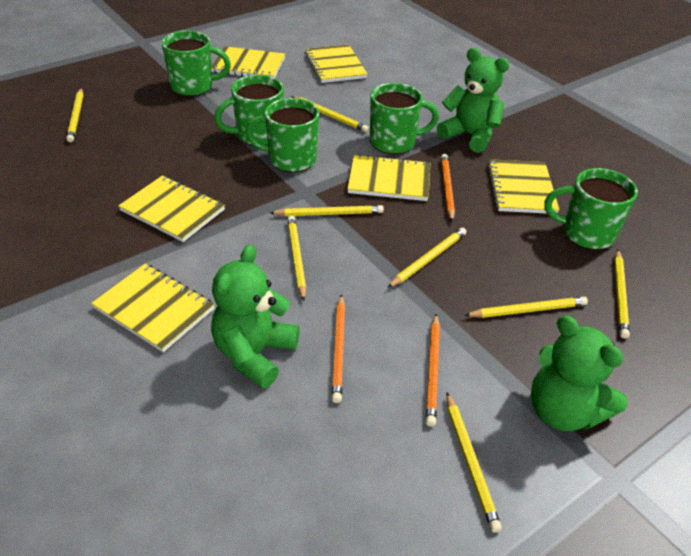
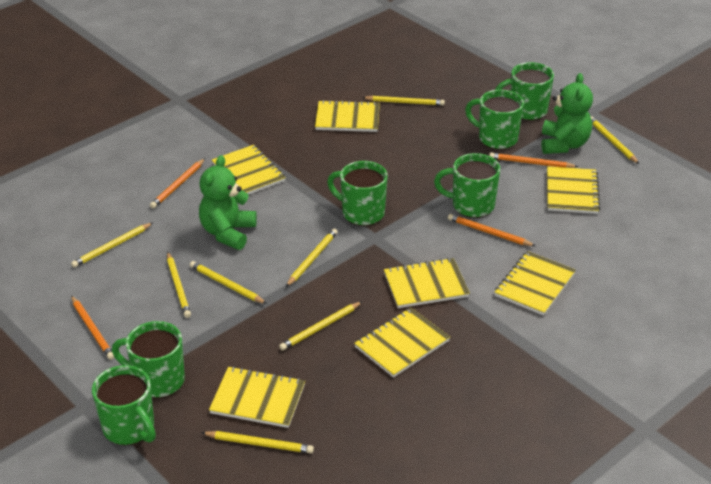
green mug: 5 -> 6
green teddy bear: 3 -> 2
orange pencil: 3 -> 4
yellow notebook: 6 -> 7

